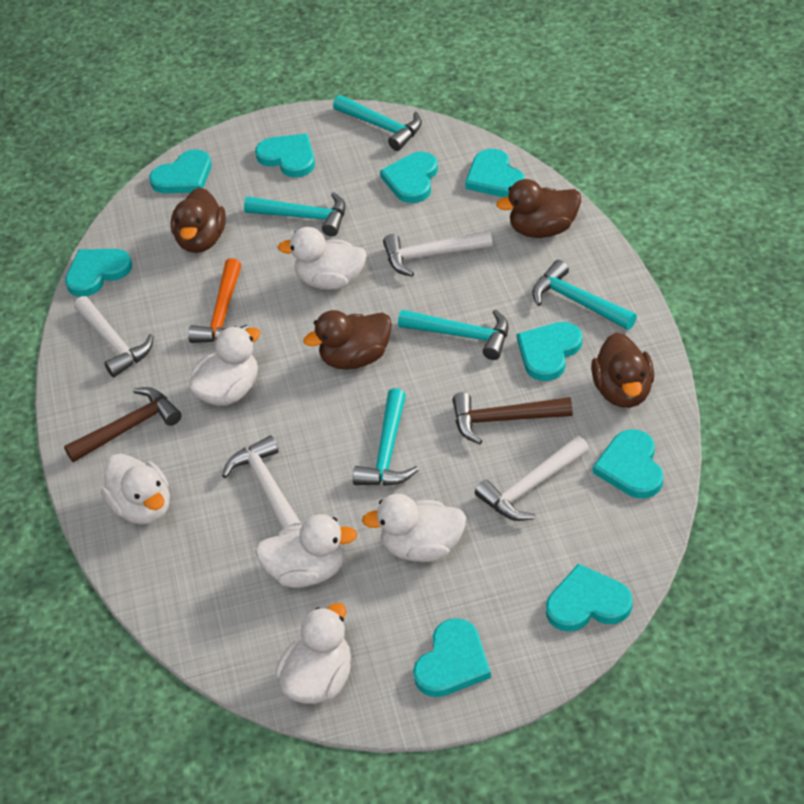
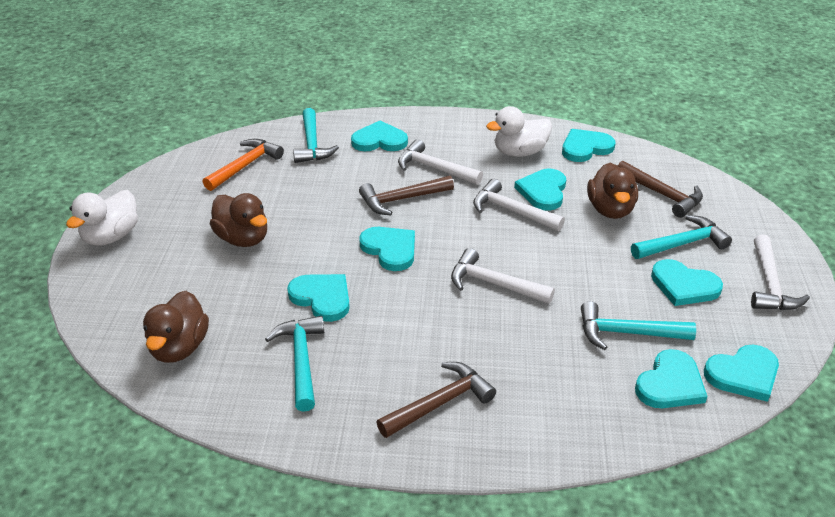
brown duck: 4 -> 3
brown hammer: 2 -> 3
turquoise hammer: 5 -> 4
turquoise heart: 9 -> 8
white duck: 6 -> 2

